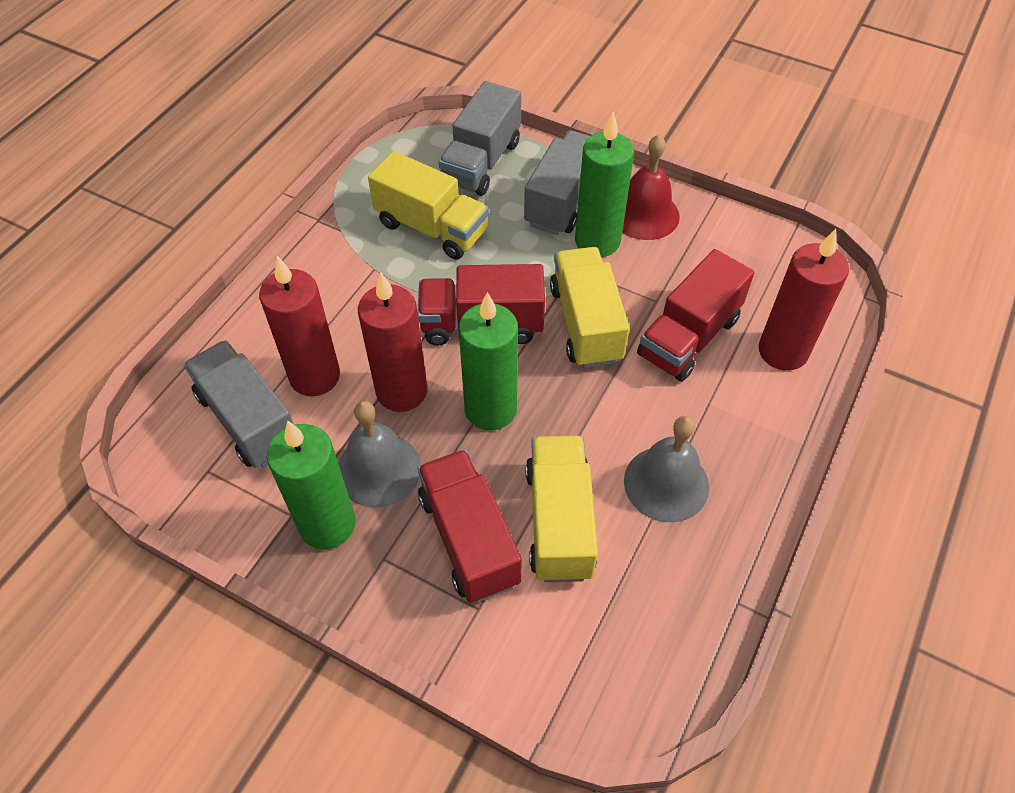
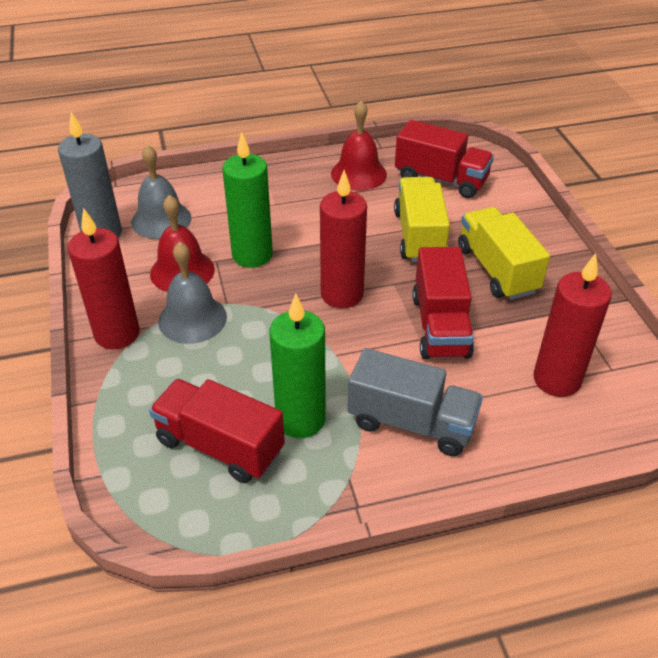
green candle: 3 -> 2
grey candle: 0 -> 1
grey truck: 3 -> 1
red bell: 1 -> 2
yellow truck: 3 -> 2

